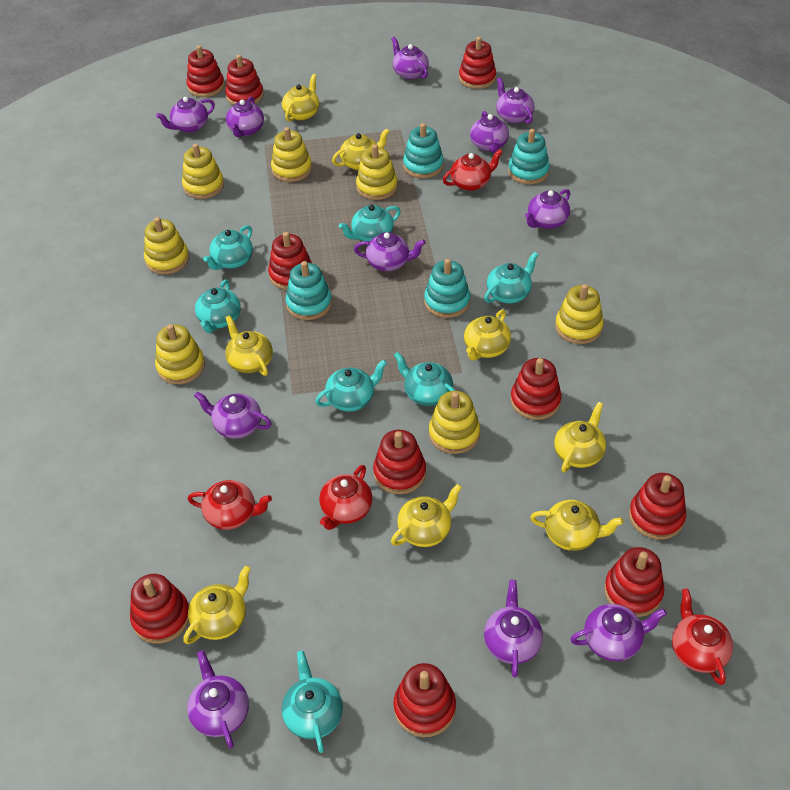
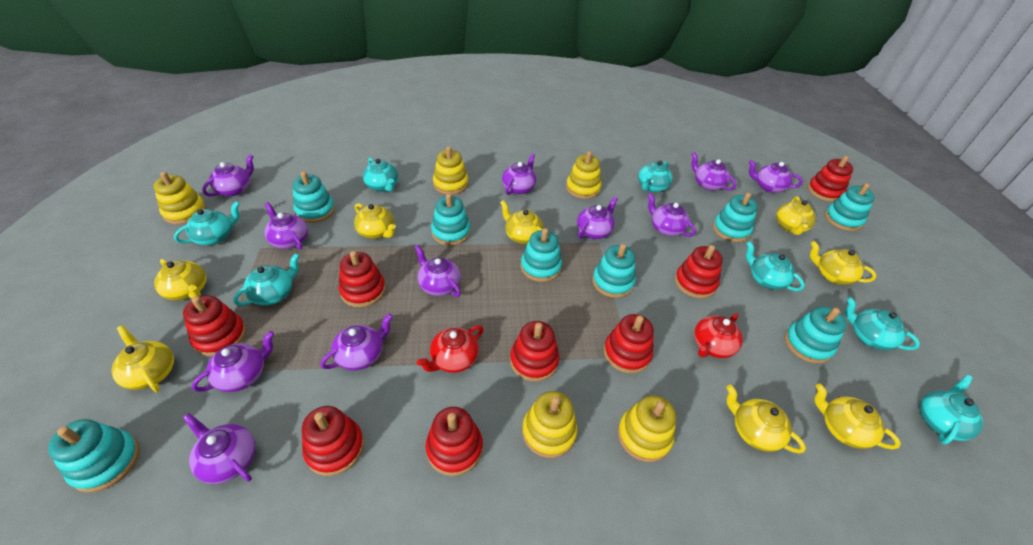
red stacking toy: 10 -> 8
red teapot: 4 -> 2
turquoise stacking toy: 4 -> 8
yellow stacking toy: 7 -> 5

